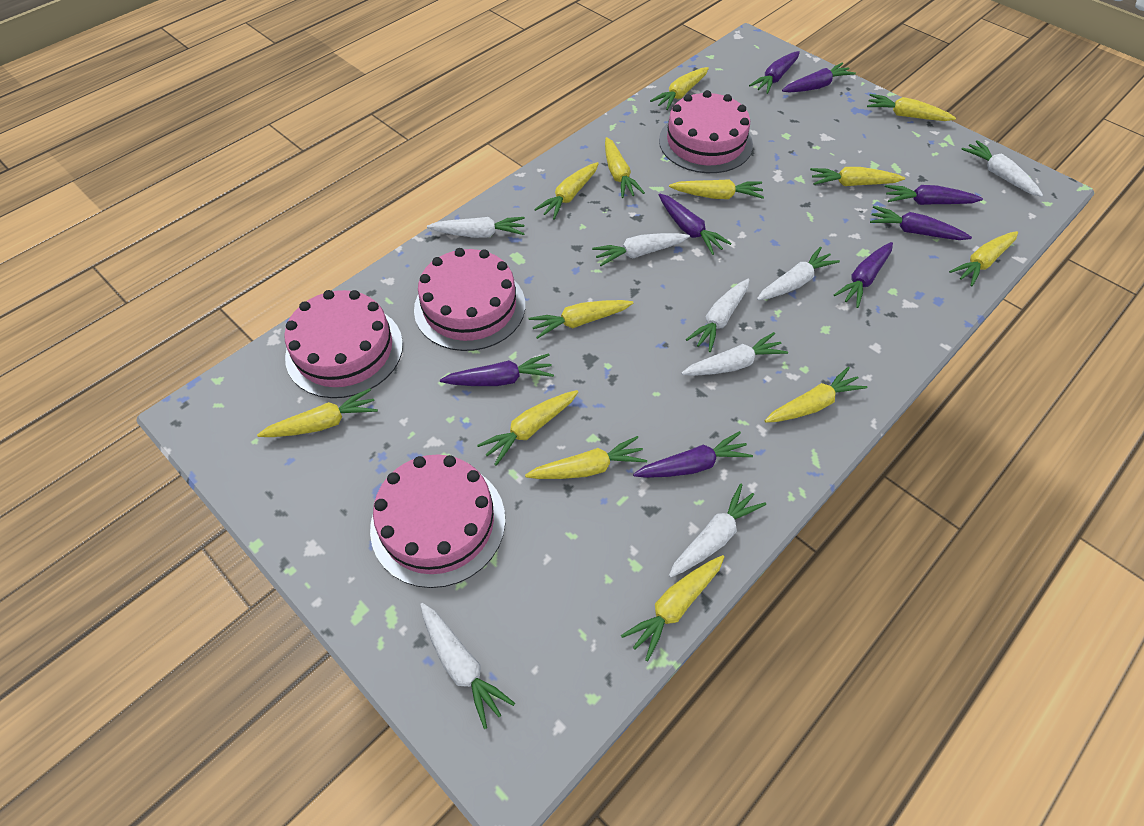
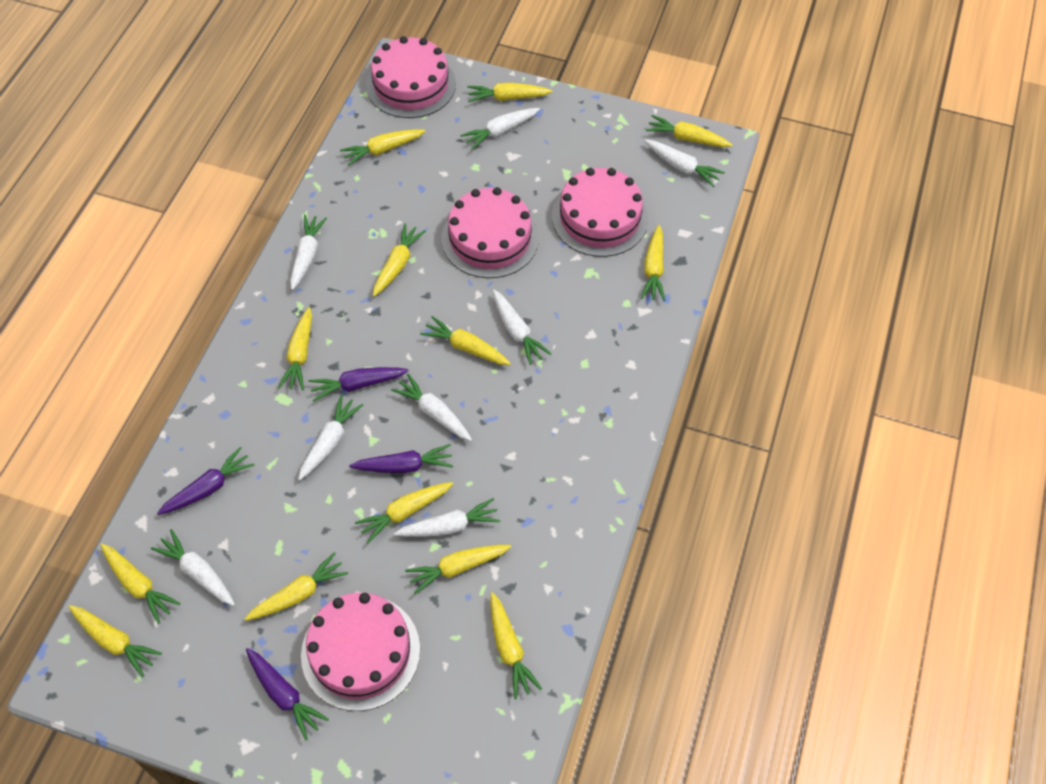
purple carrot: 8 -> 4

